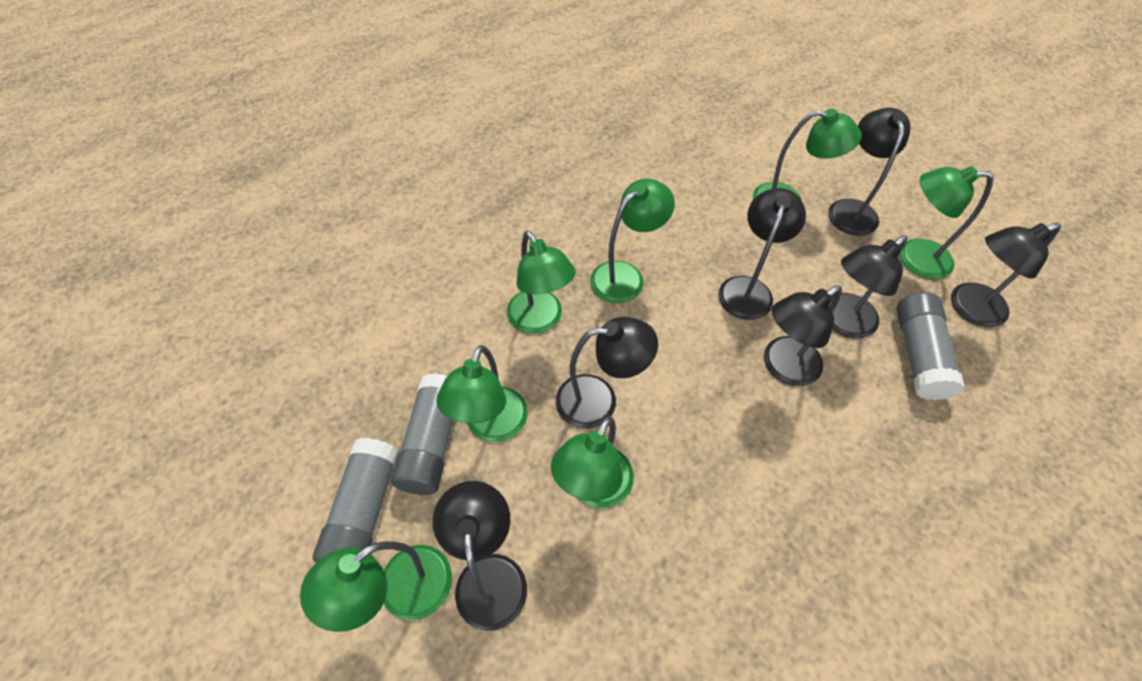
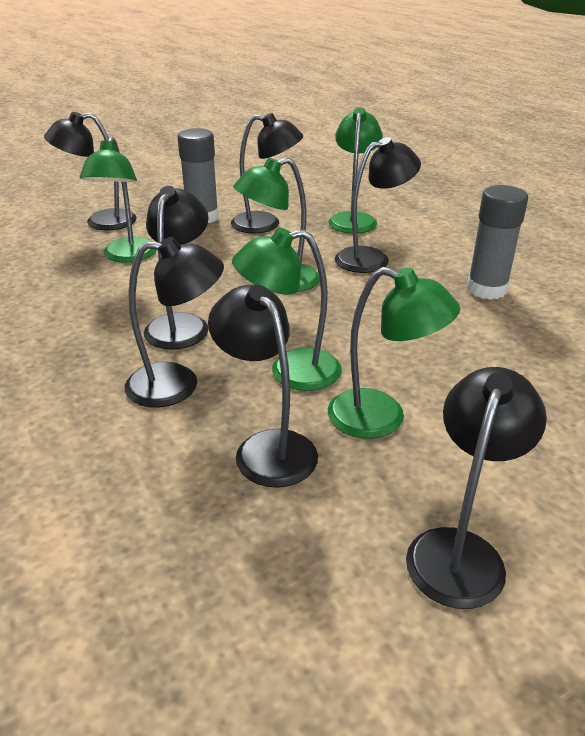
green lamp: 7 -> 5
grey glue stick: 3 -> 2

